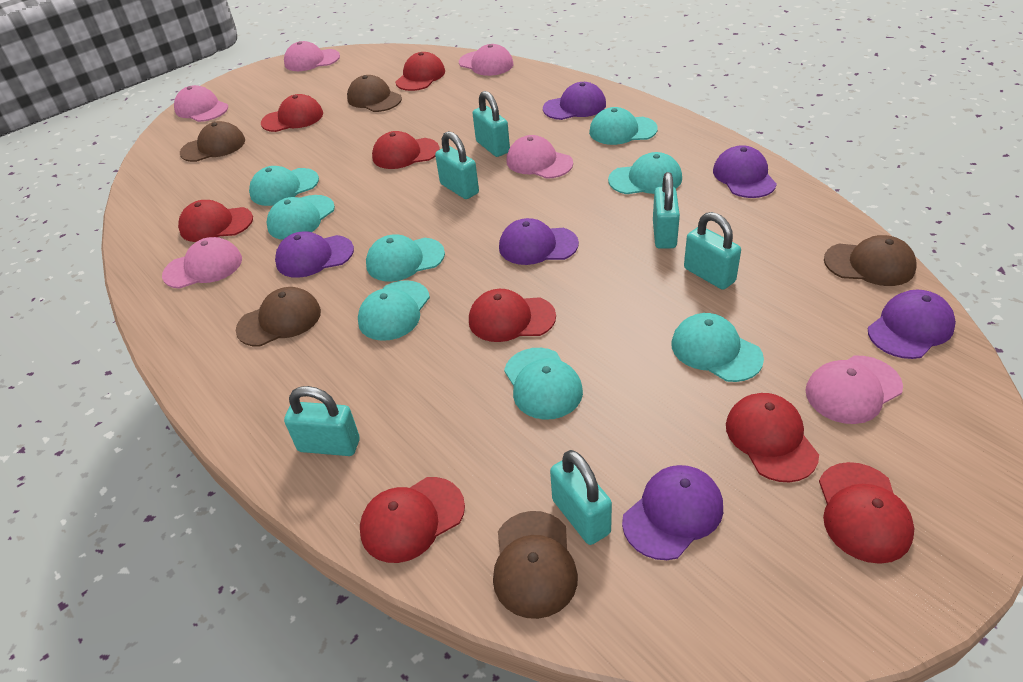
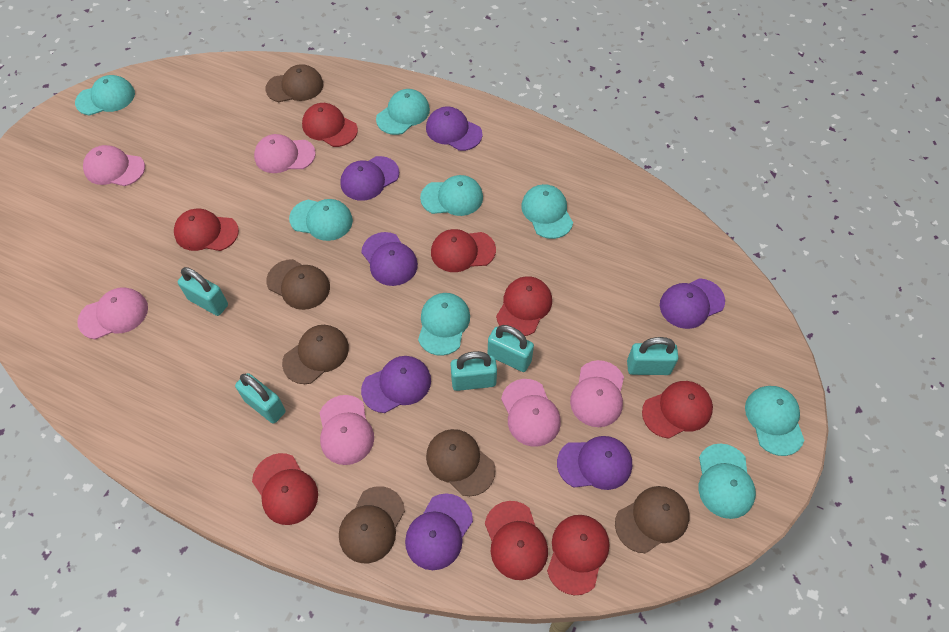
brown cap: 5 -> 6
purple cap: 6 -> 7
turquoise padlock: 6 -> 5

